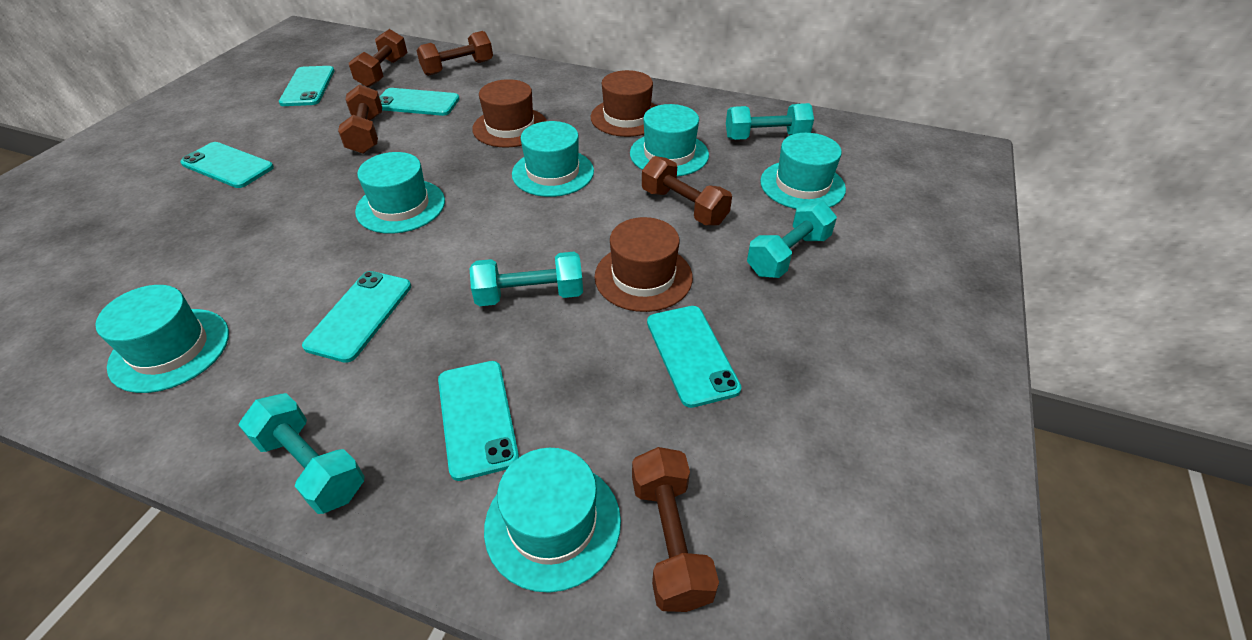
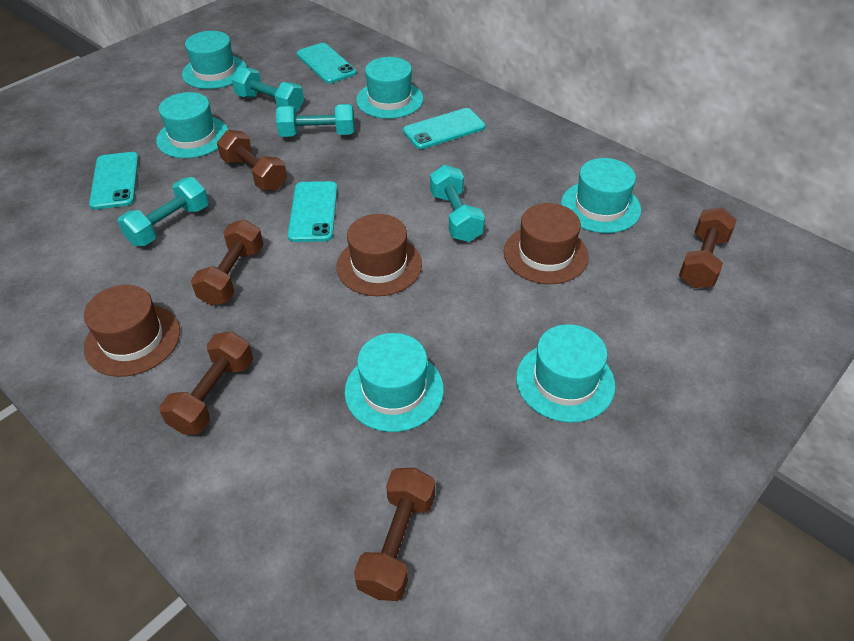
turquoise phone: 6 -> 4

